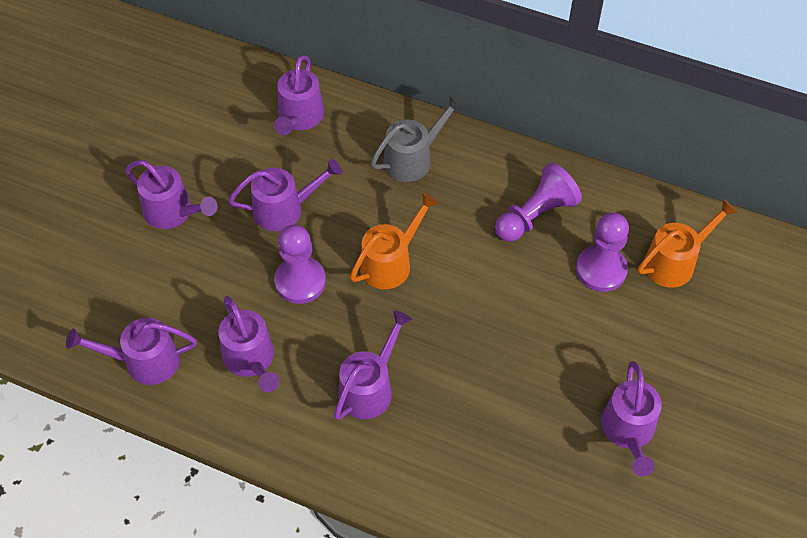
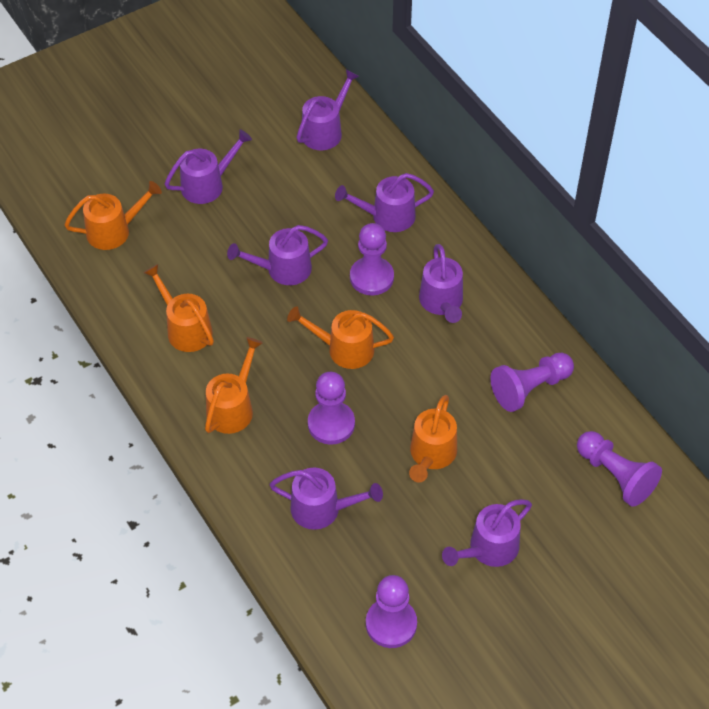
grey watering can: 1 -> 0
orange watering can: 2 -> 5
purple pawn: 3 -> 5

